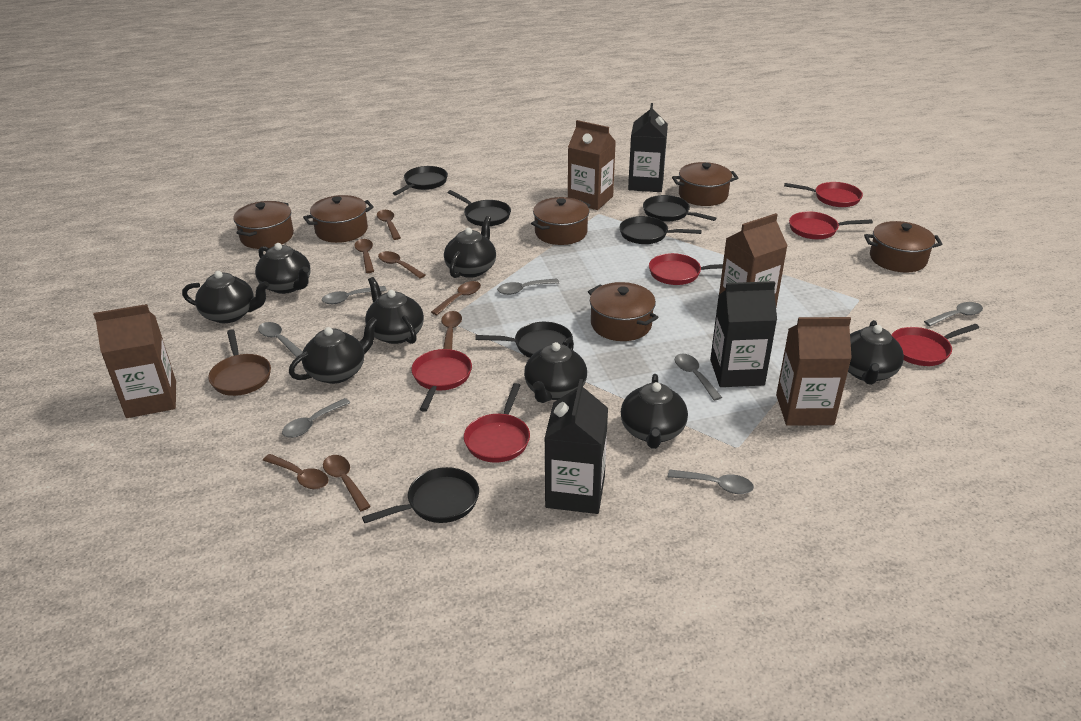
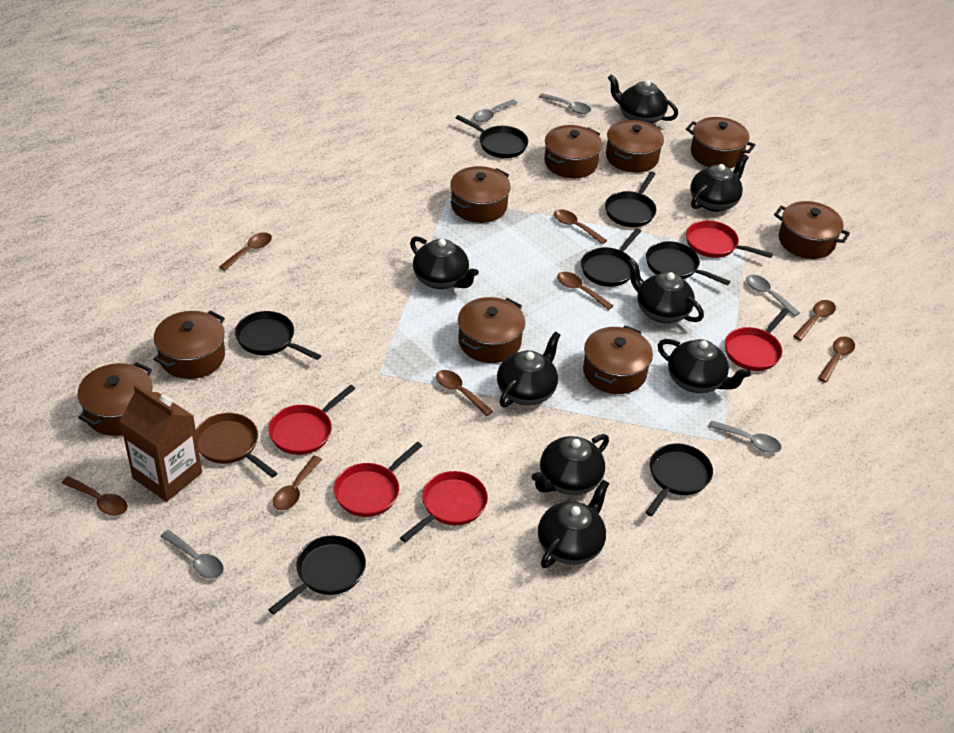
black carton: 3 -> 0
black pan: 6 -> 7
brown carton: 4 -> 1
brown pot: 6 -> 9
brown spoon: 7 -> 8
grey spoon: 7 -> 5
red pan: 6 -> 5

